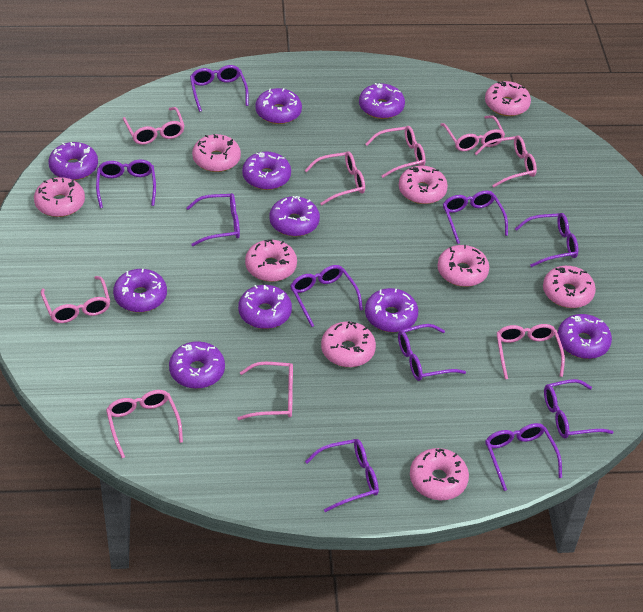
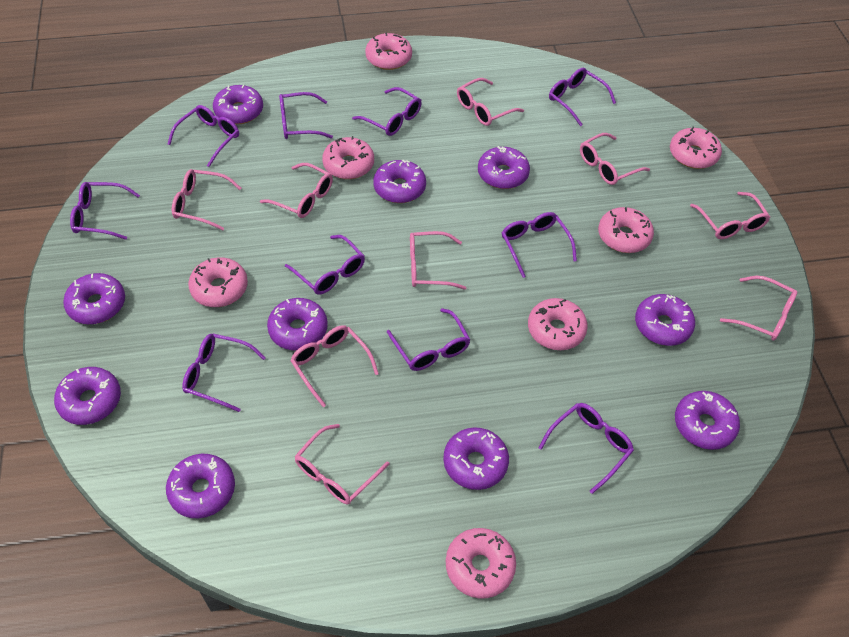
pink donut: 9 -> 7

